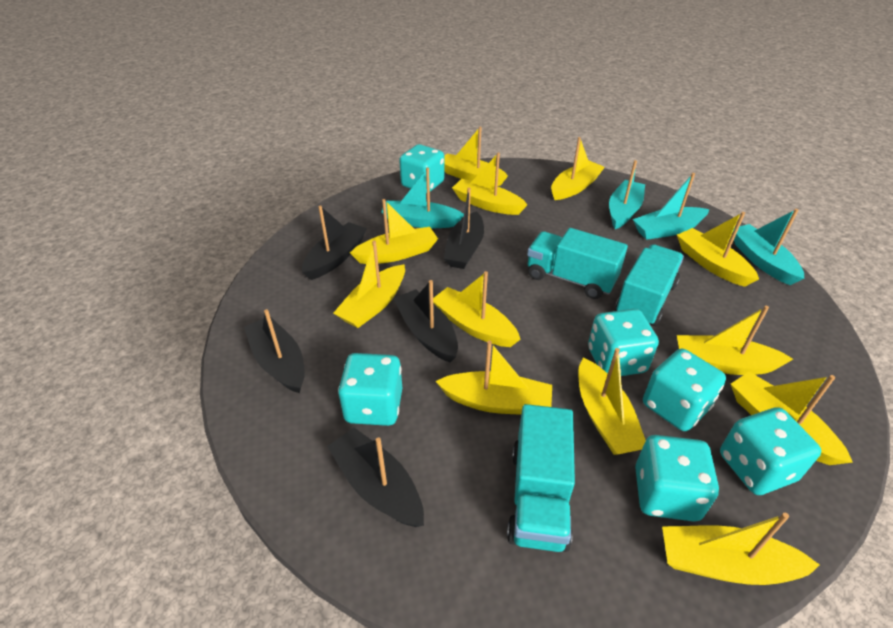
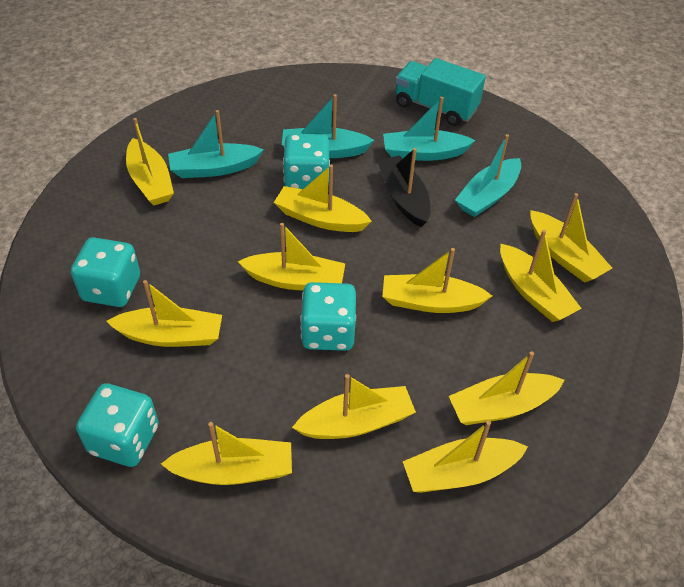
black boat: 5 -> 1
turquoise dice: 6 -> 4
turquoise truck: 3 -> 1
yellow boat: 12 -> 11

